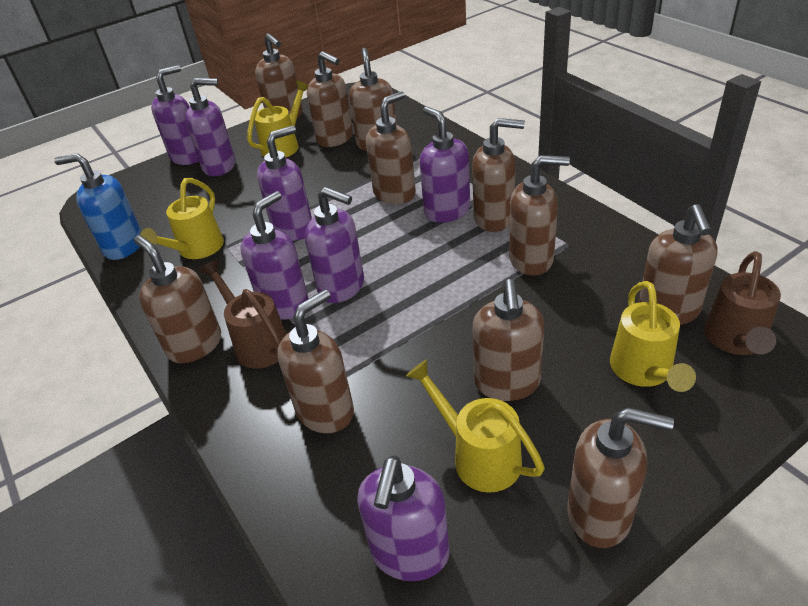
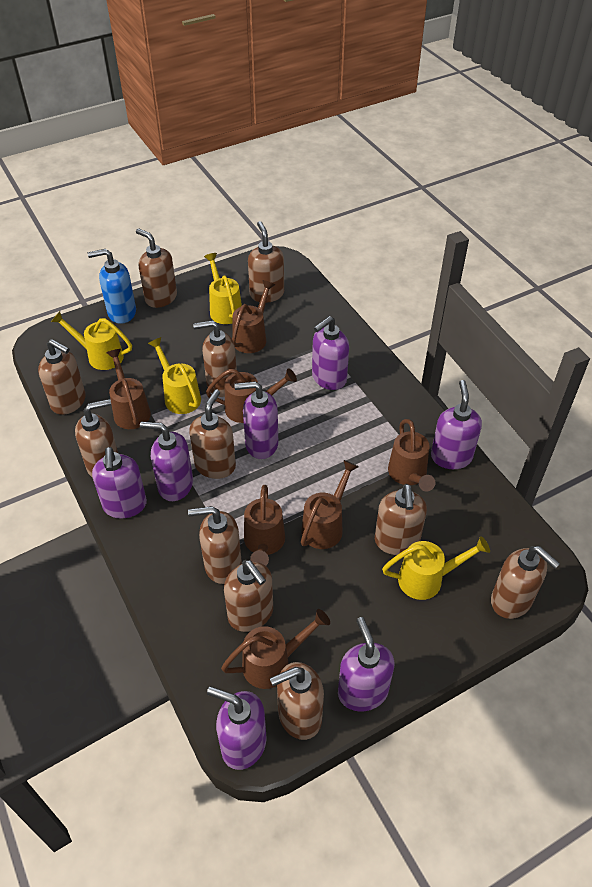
brown watering can: 2 -> 7

